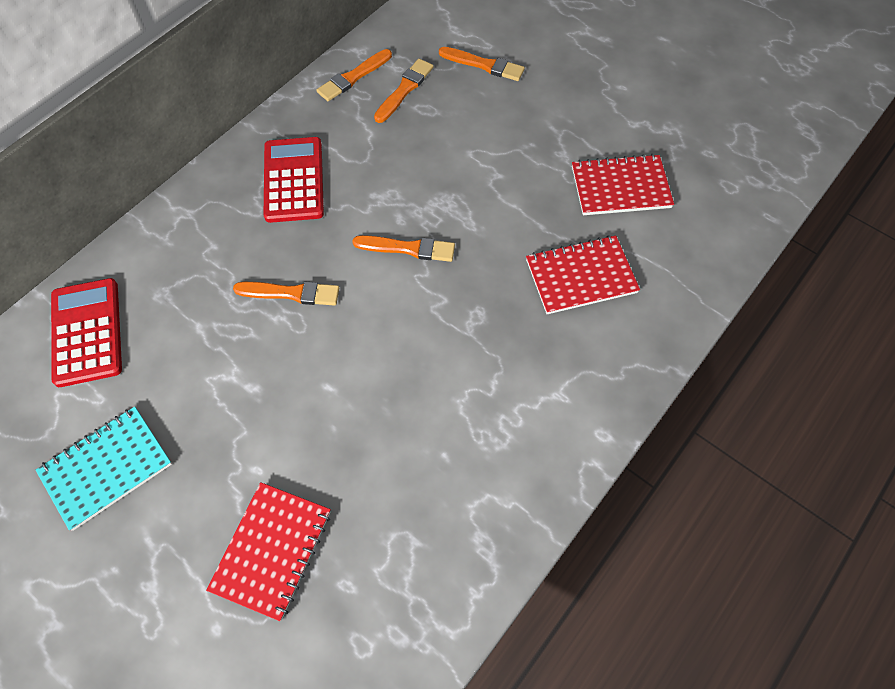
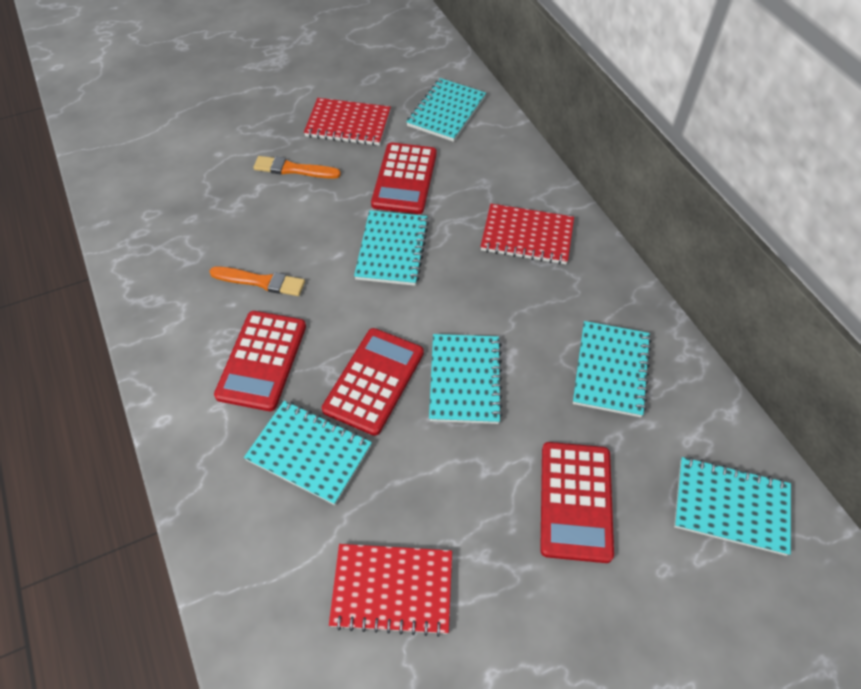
orange brush: 5 -> 2
red calculator: 2 -> 4
turquoise notebook: 1 -> 6

